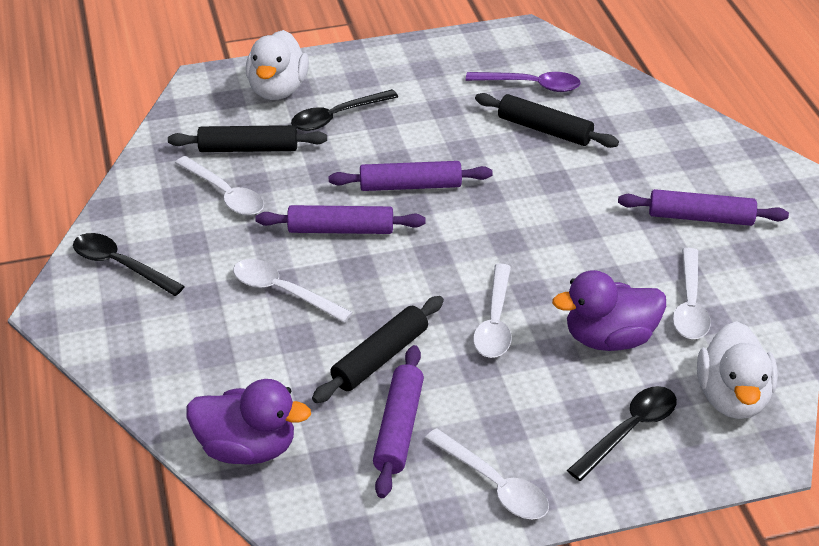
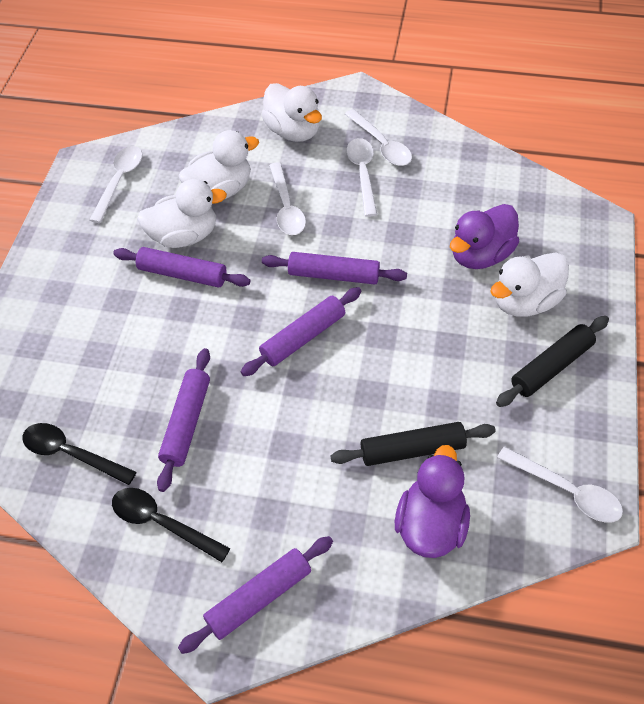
black rolling pin: 3 -> 2
black spoon: 3 -> 2
purple rolling pin: 4 -> 5
purple spoon: 1 -> 0
white duck: 2 -> 4

